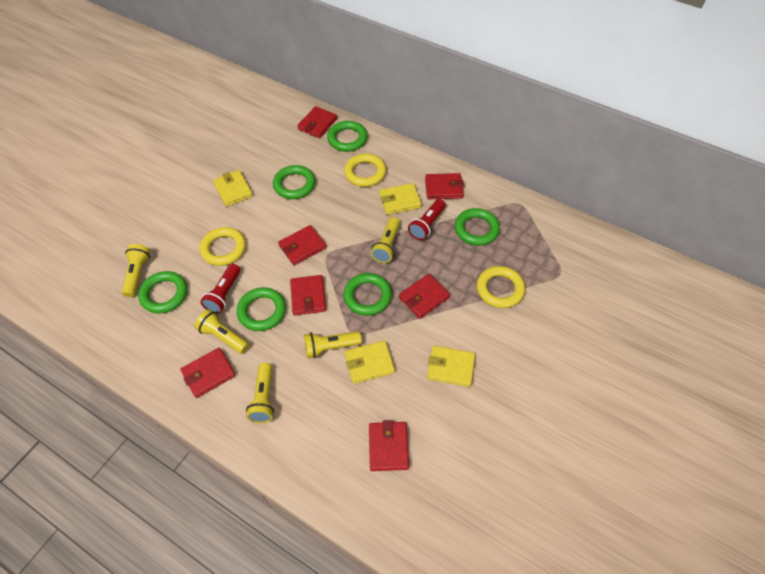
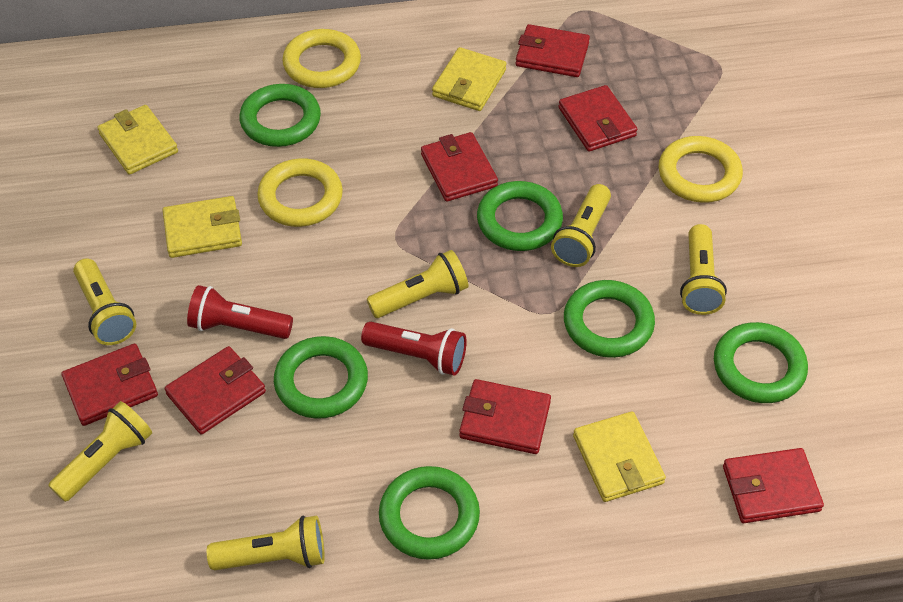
yellow flashlight: 5 -> 6

